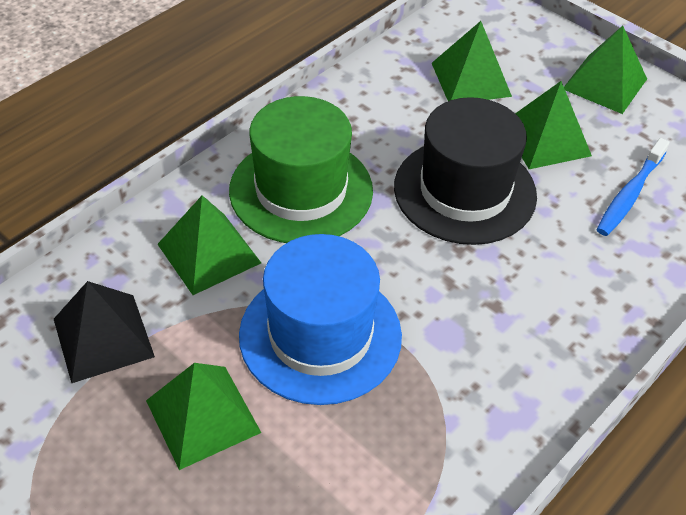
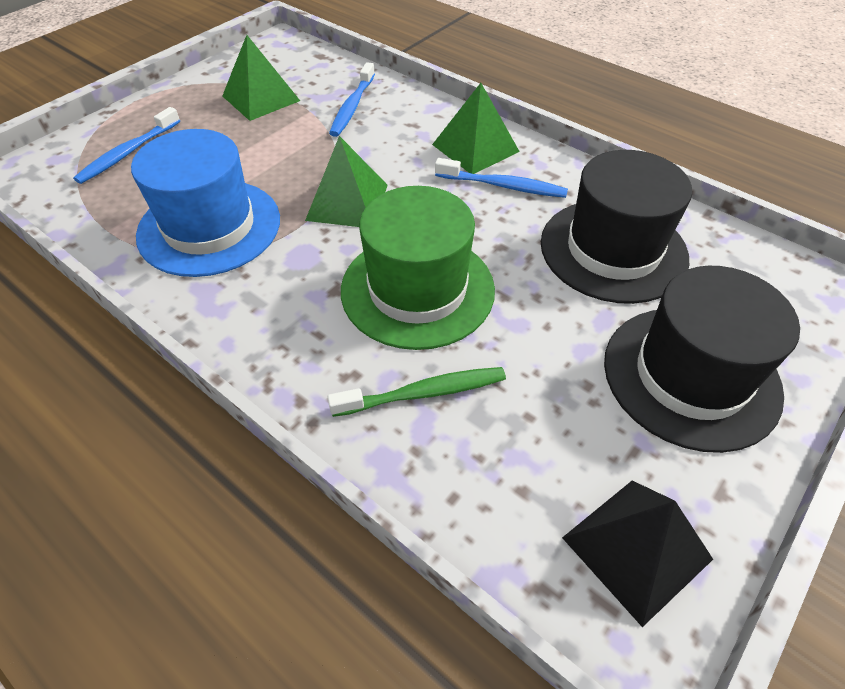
black hat: 1 -> 2
blue toothbrush: 1 -> 3
green pyramid: 5 -> 3
green toothbrush: 0 -> 1

